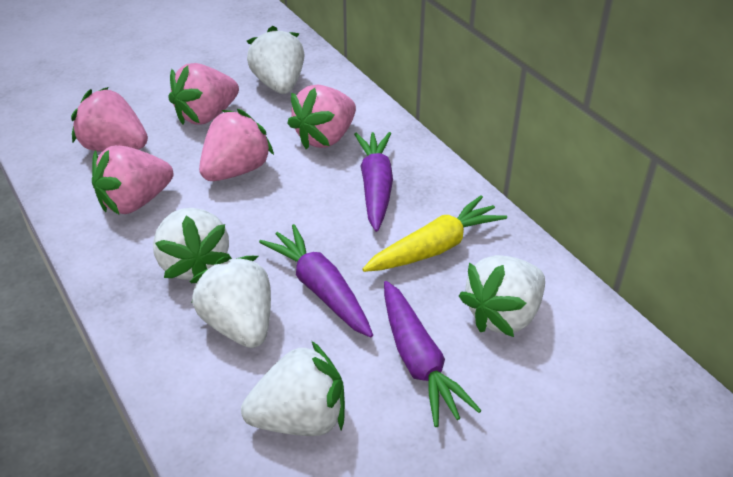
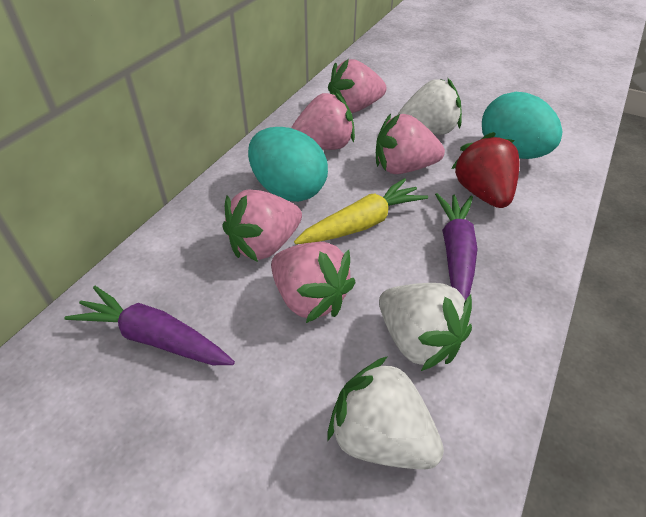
purple carrot: 3 -> 2
red strawberry: 0 -> 1
turquoise egg: 0 -> 2
white strawberry: 5 -> 3

